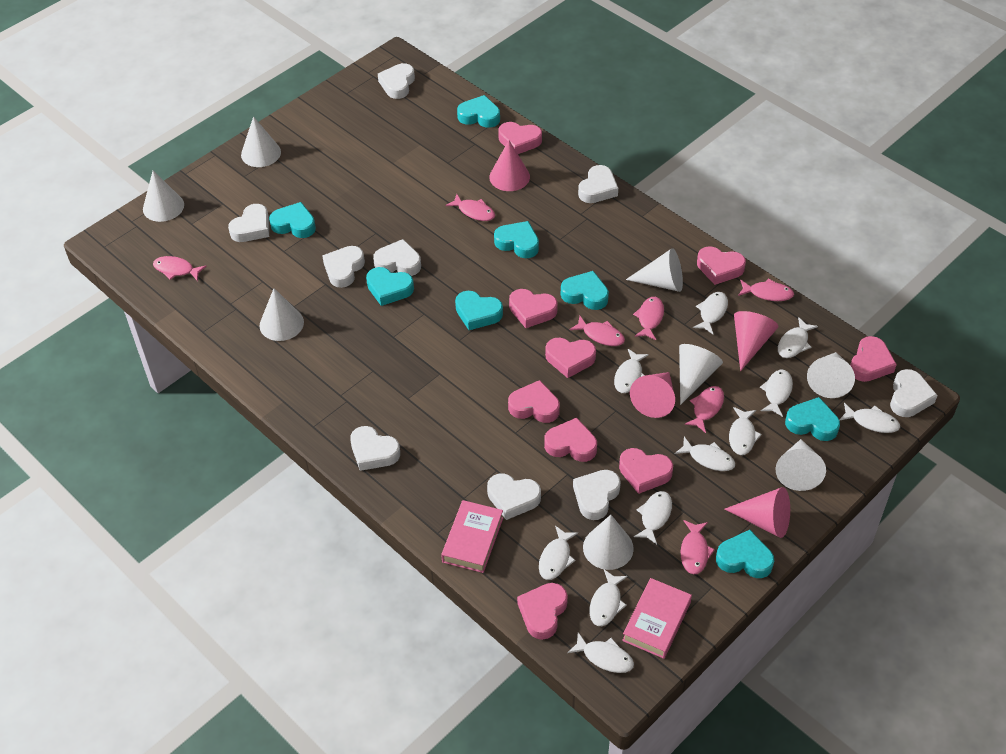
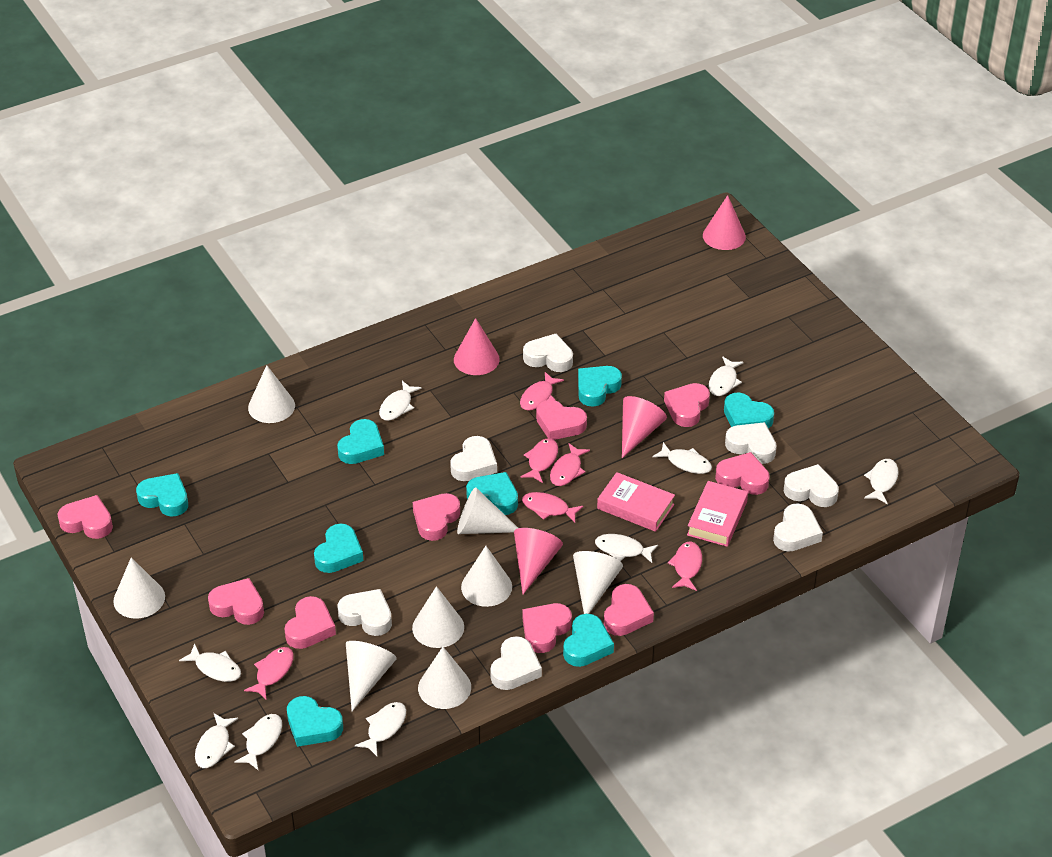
pink fish: 7 -> 6
white fish: 11 -> 9
white heart: 9 -> 7

